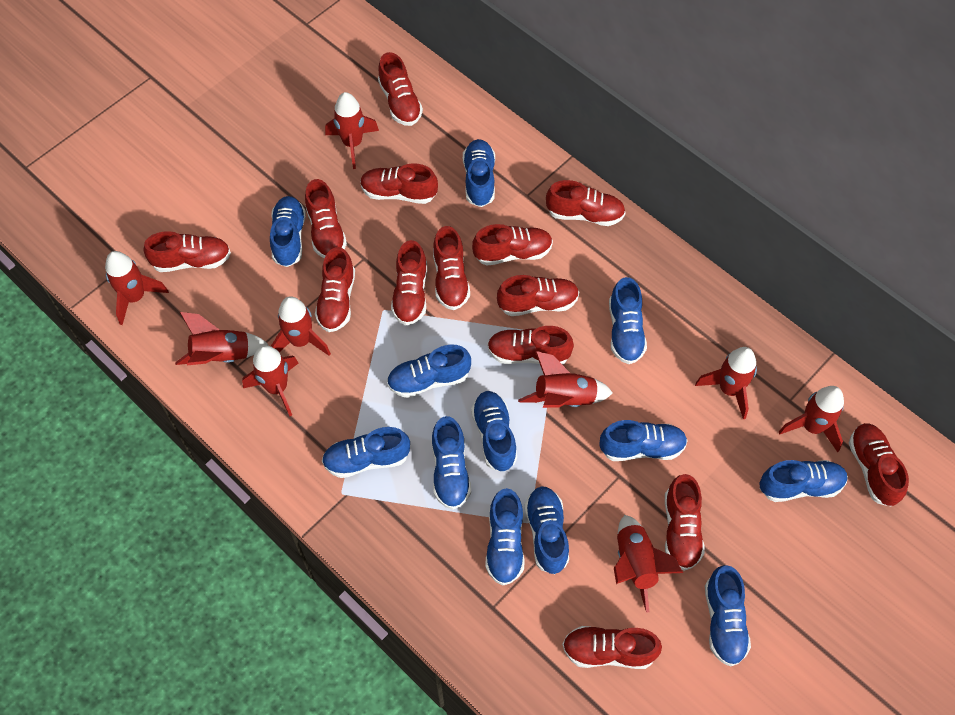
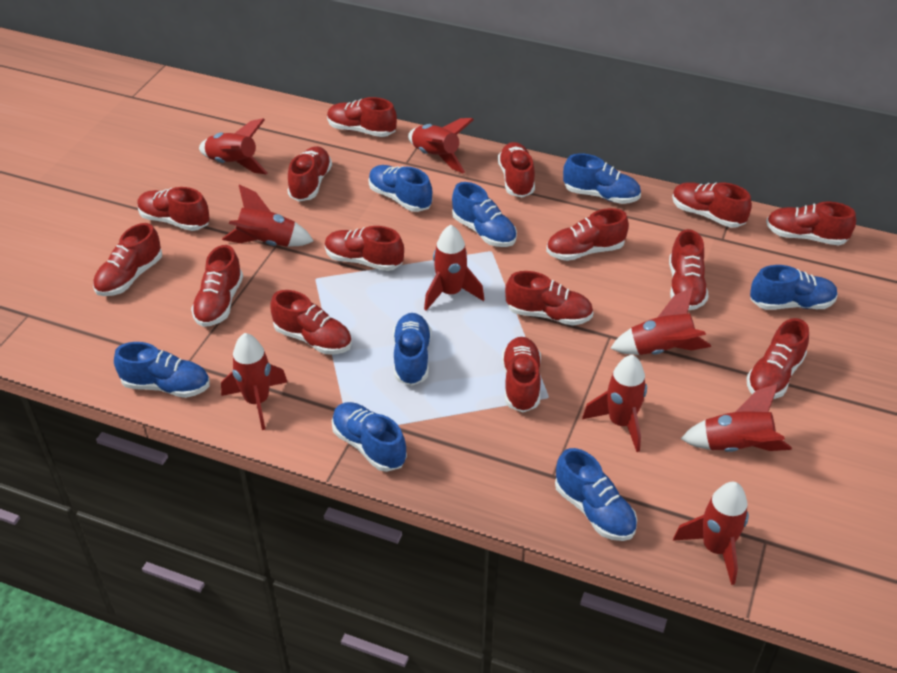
blue shoe: 12 -> 8
red shoe: 14 -> 15

